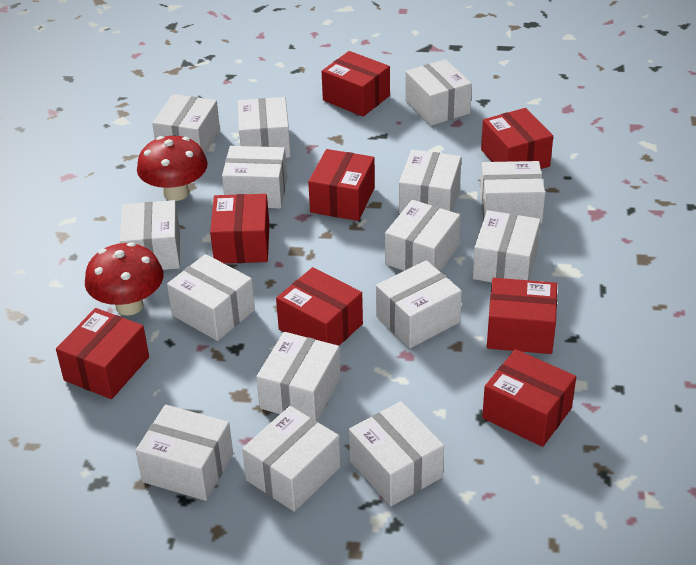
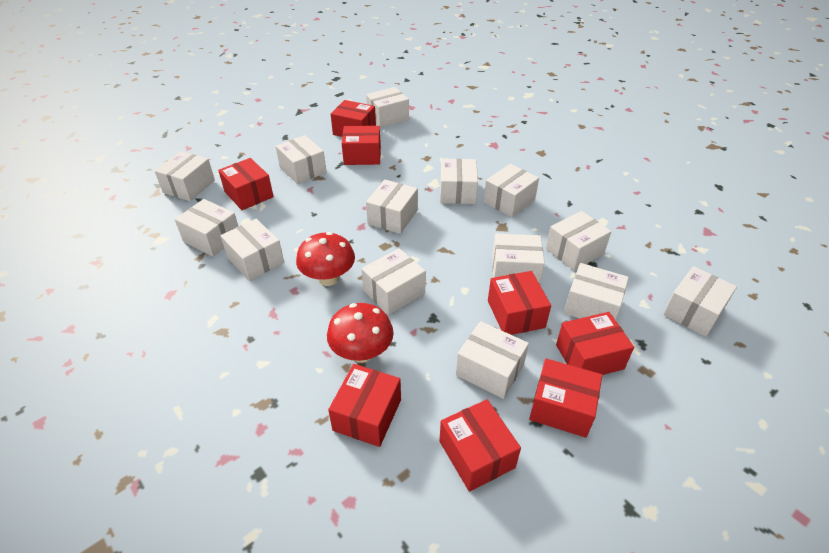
white box: 15 -> 14

